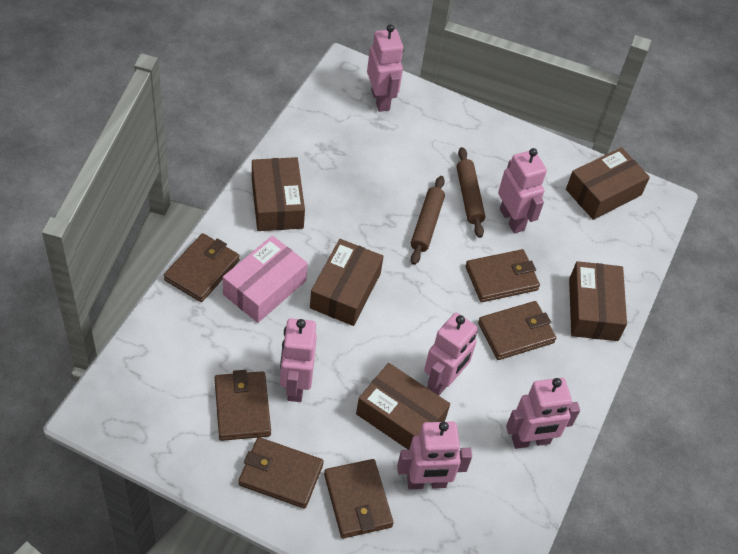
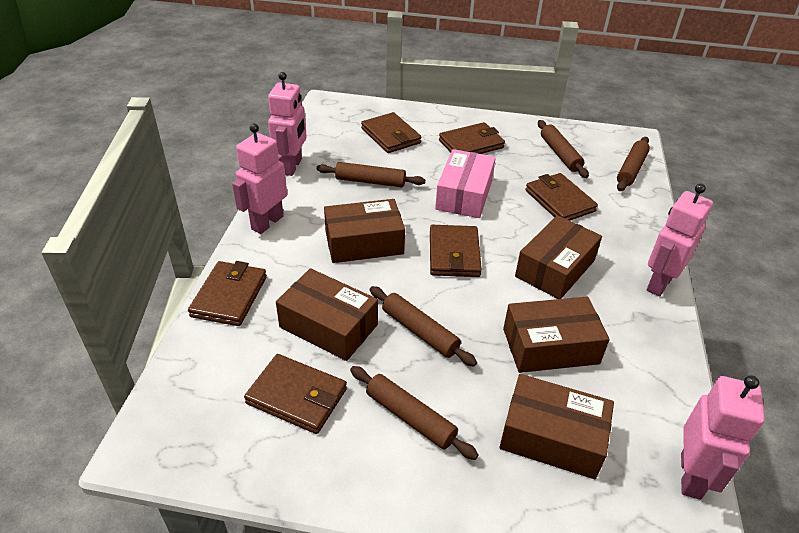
brown rolling pin: 2 -> 5
pink robot: 6 -> 4

